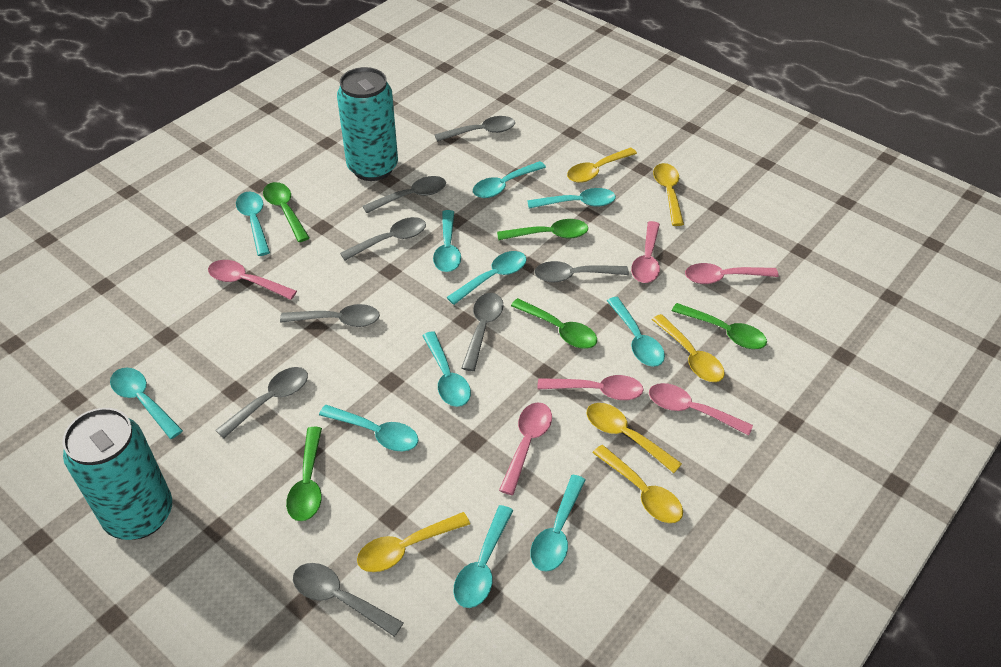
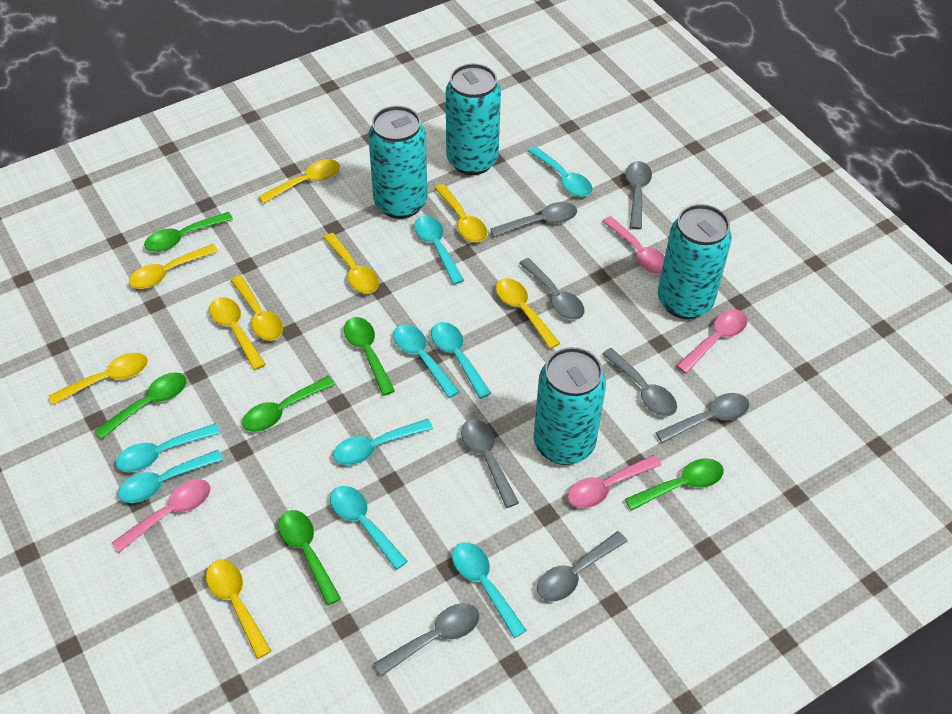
green spoon: 5 -> 6
pink spoon: 6 -> 4
turquoise can: 2 -> 4
turquoise spoon: 11 -> 9
yellow spoon: 6 -> 9

